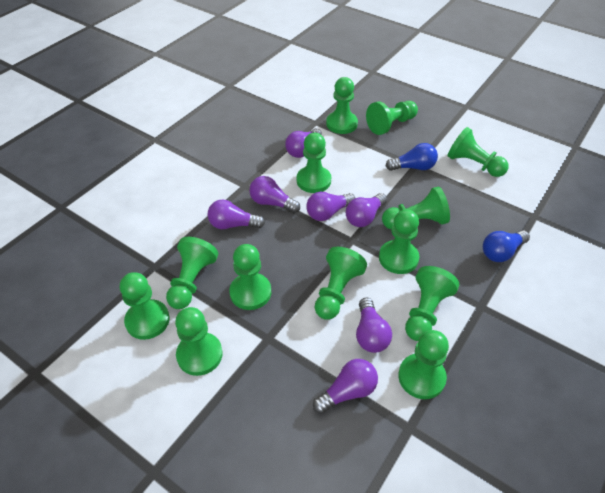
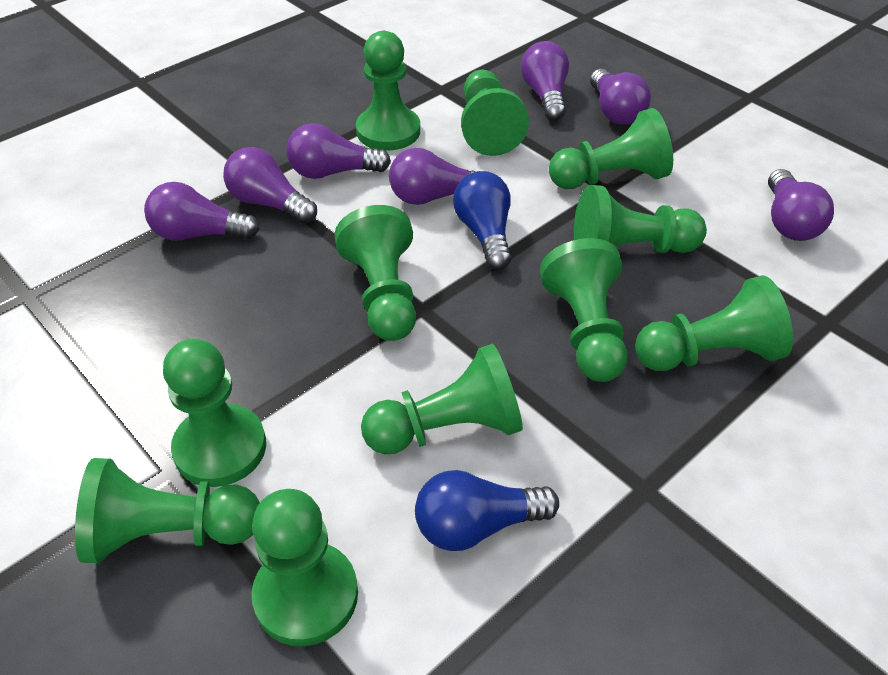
green pawn: 13 -> 11

